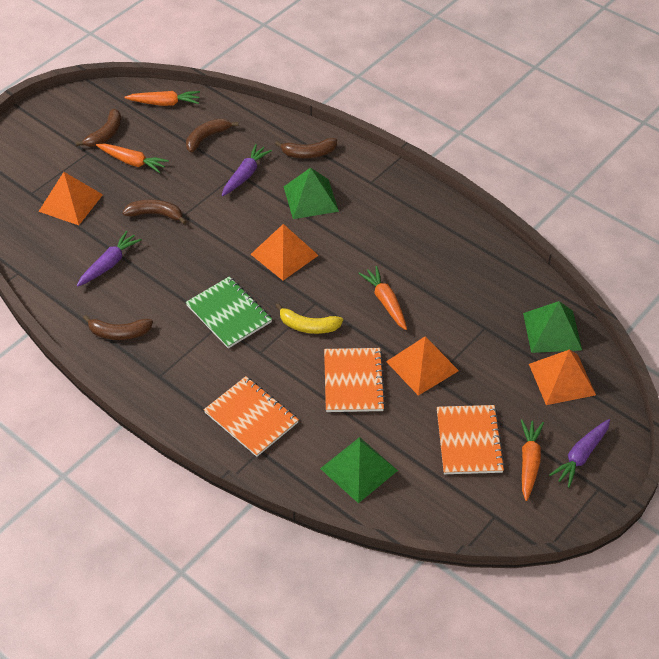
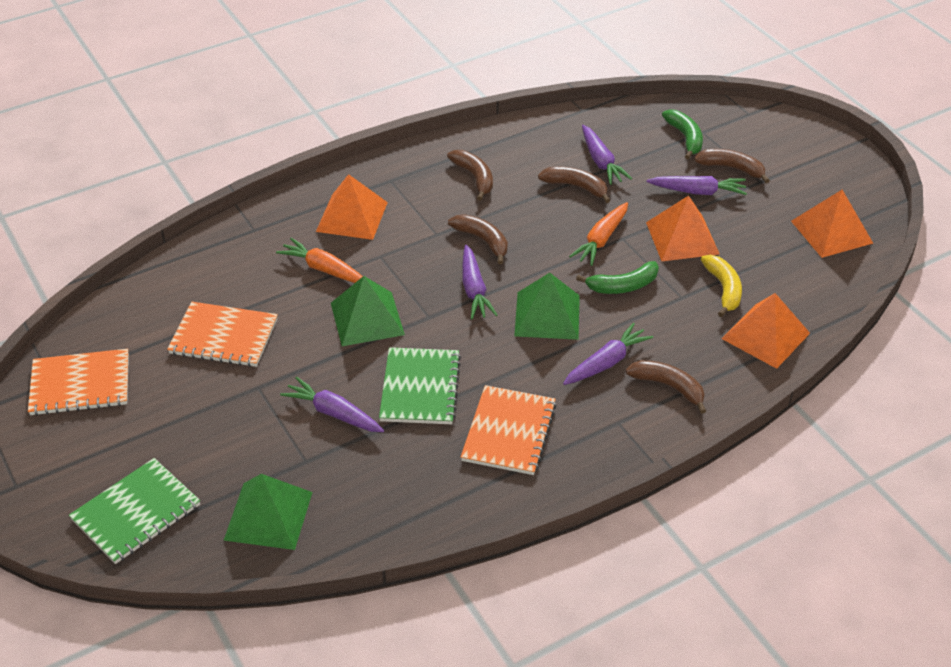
green banana: 0 -> 2
green notebook: 1 -> 2
orange carrot: 4 -> 2
purple carrot: 3 -> 5

